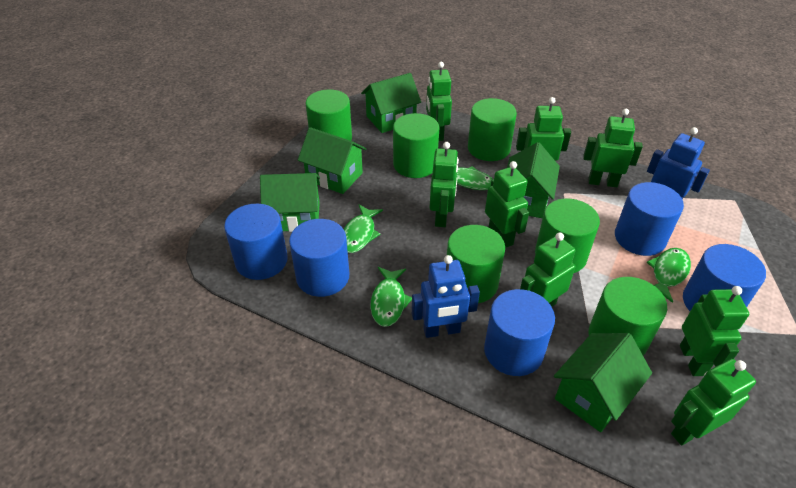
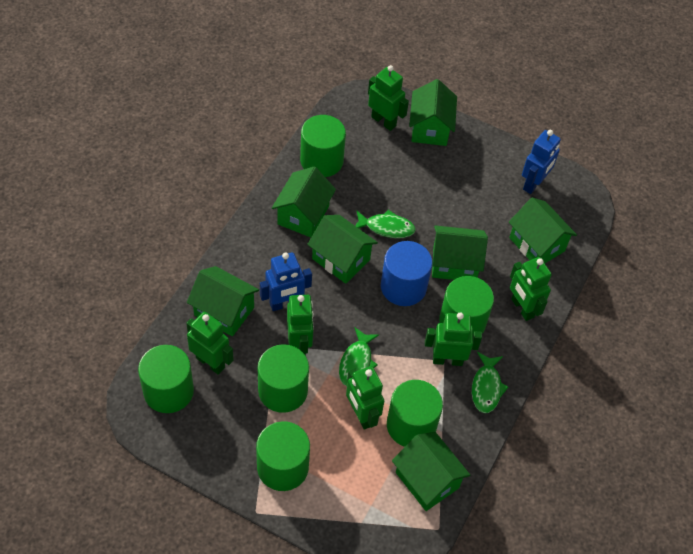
blue cylinder: 5 -> 1
green fish: 4 -> 3
green house: 5 -> 7
green robot: 8 -> 6

